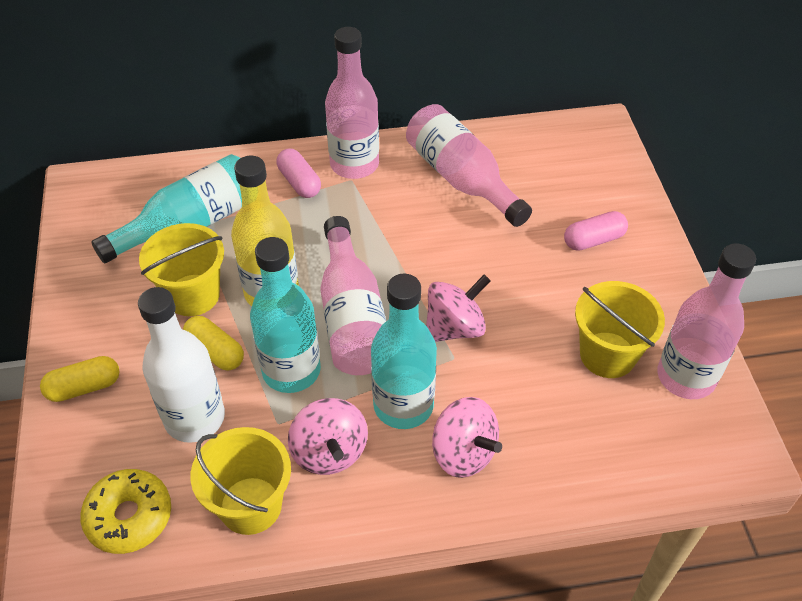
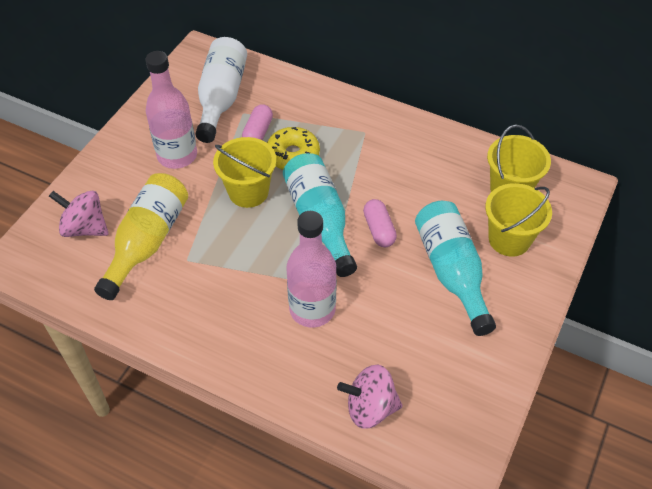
pink bottle: 4 -> 2
pink spinning top: 3 -> 2
turquoise bottle: 3 -> 2
yellow capsule: 2 -> 0

